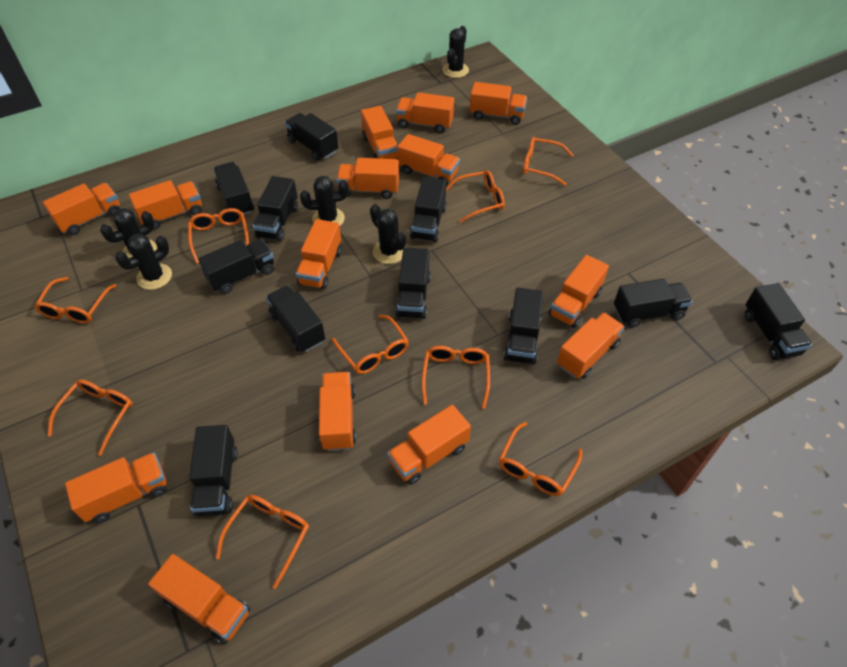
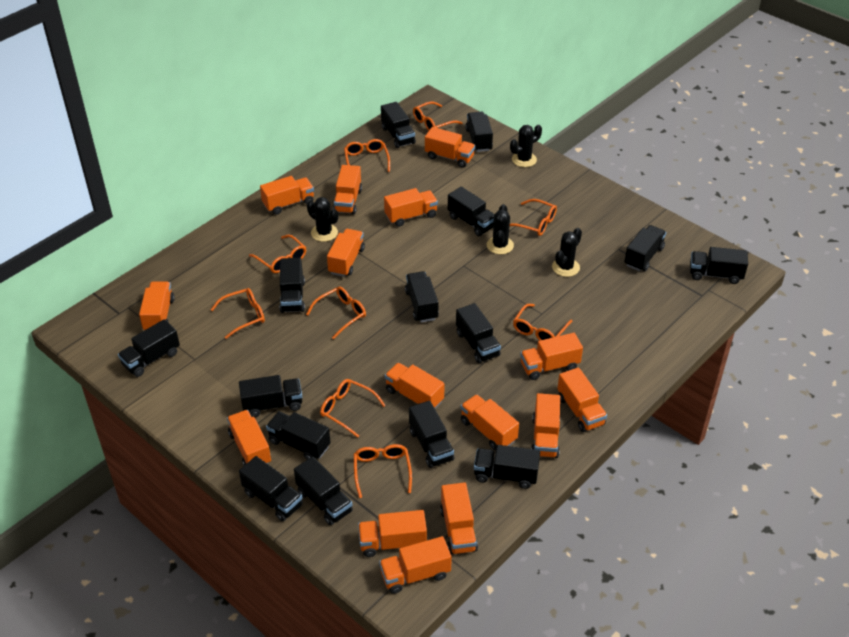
black cactus: 5 -> 4
black truck: 11 -> 15
orange truck: 14 -> 15

